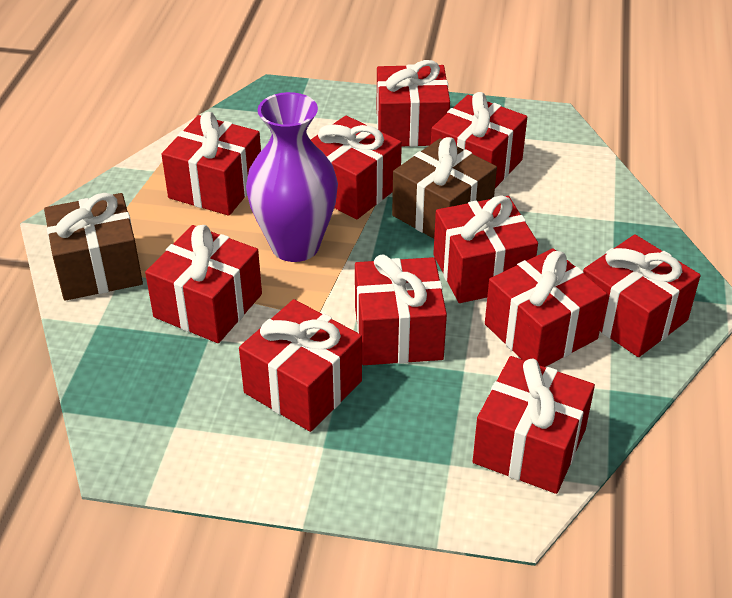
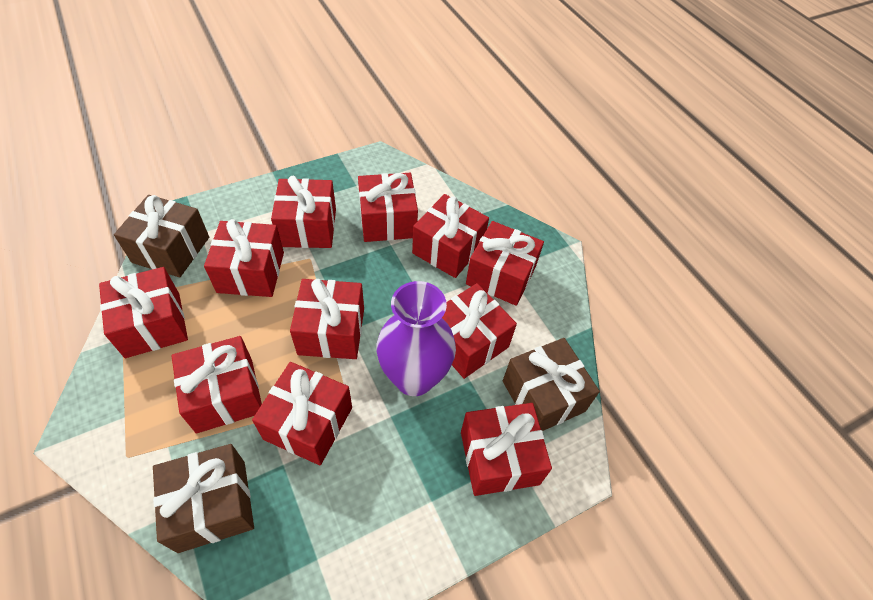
brown gift: 2 -> 3

